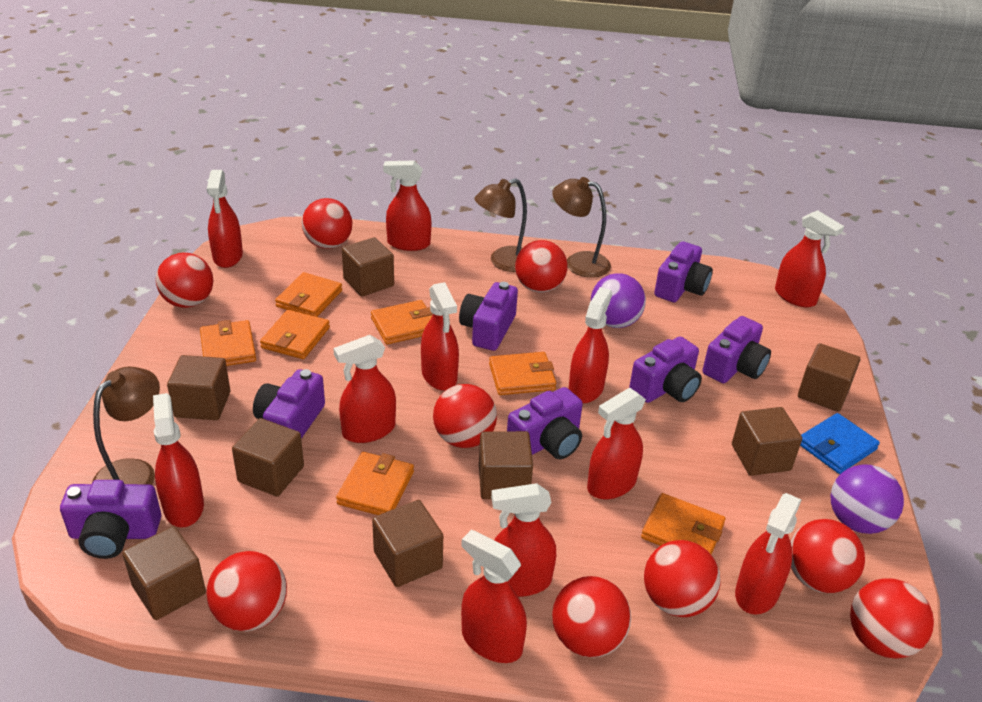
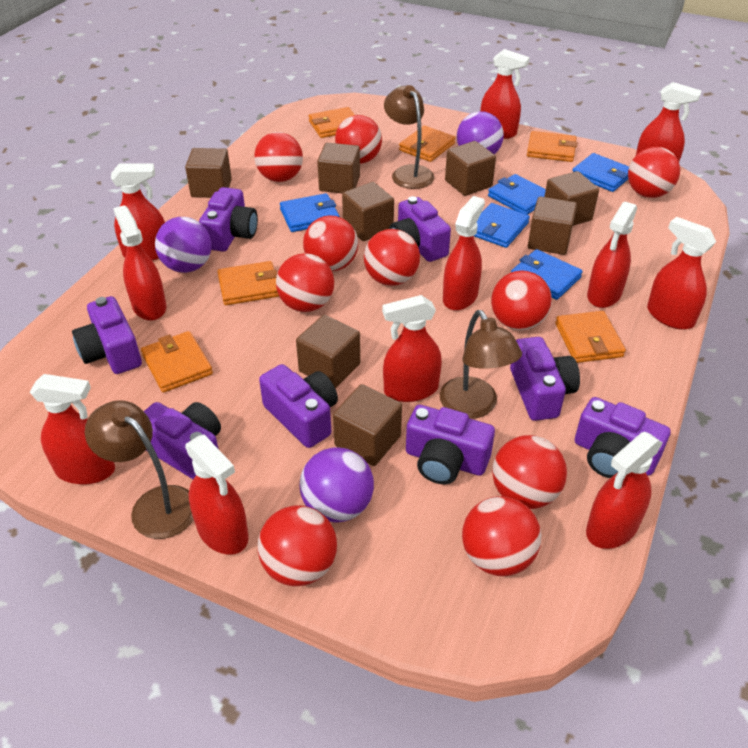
blue wallet: 1 -> 5
orange wallet: 7 -> 6
purple ball: 2 -> 3
purple camera: 7 -> 8
red ball: 9 -> 10

